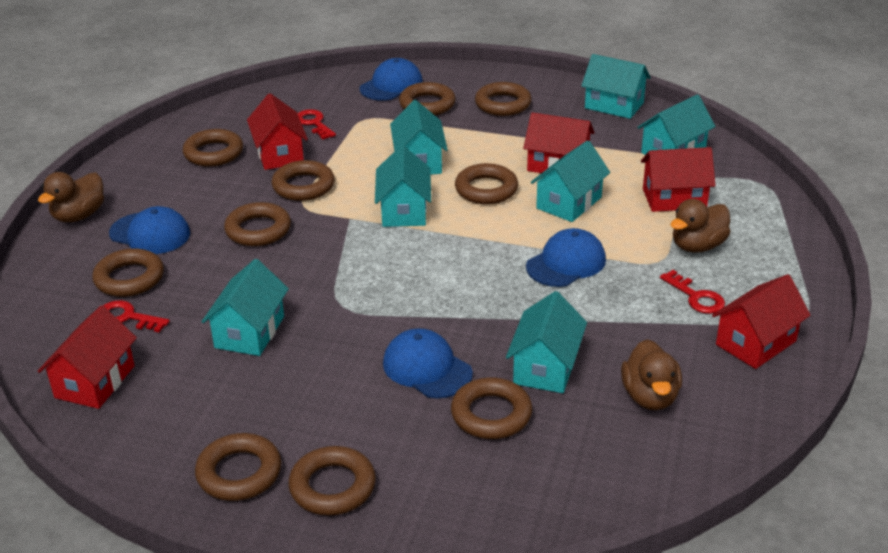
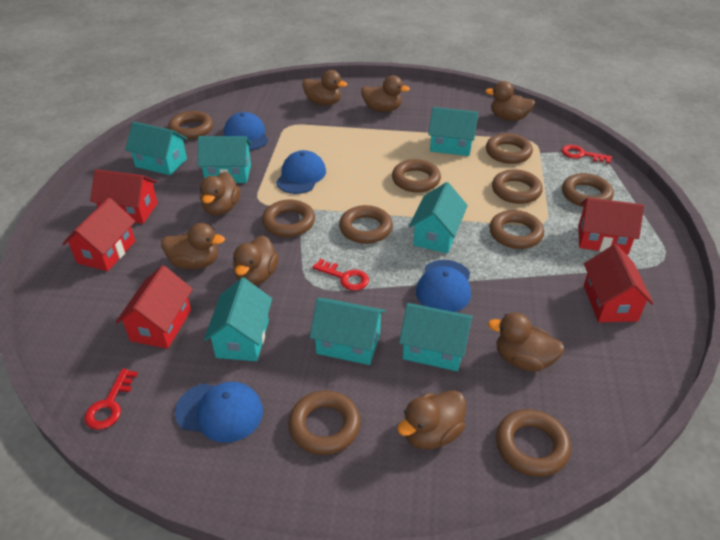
brown duck: 3 -> 8

